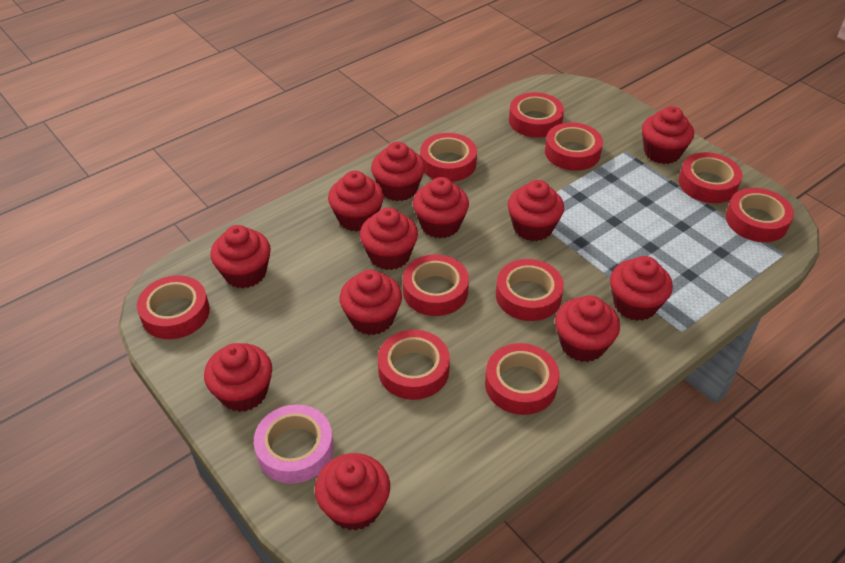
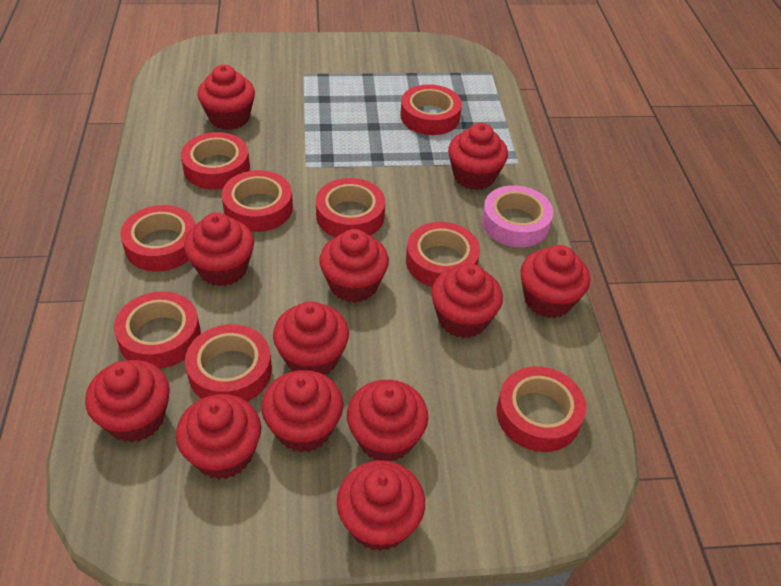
red tape: 10 -> 9

